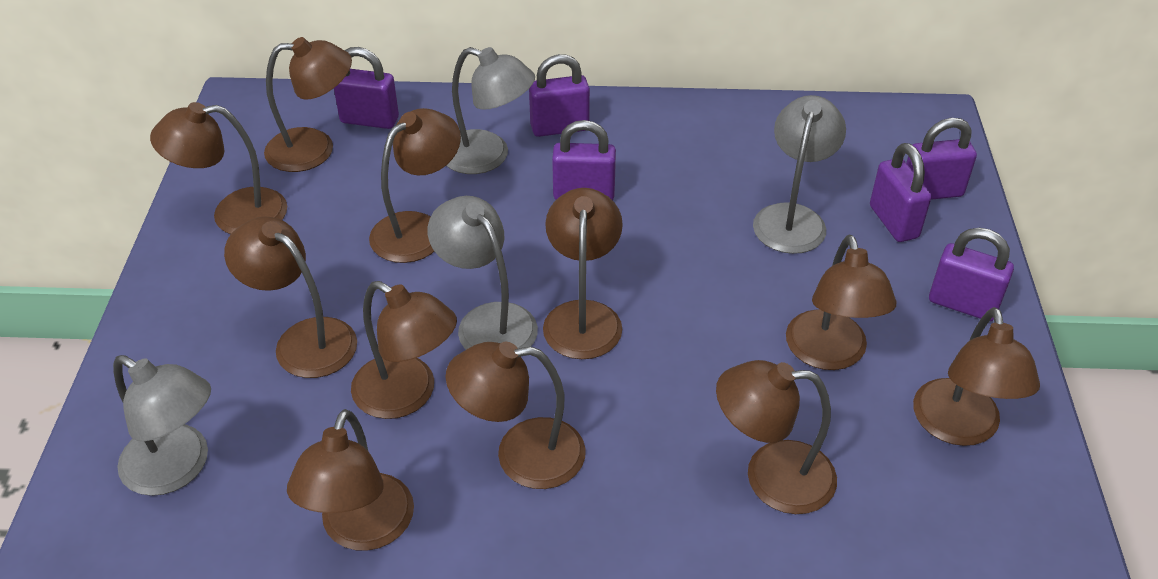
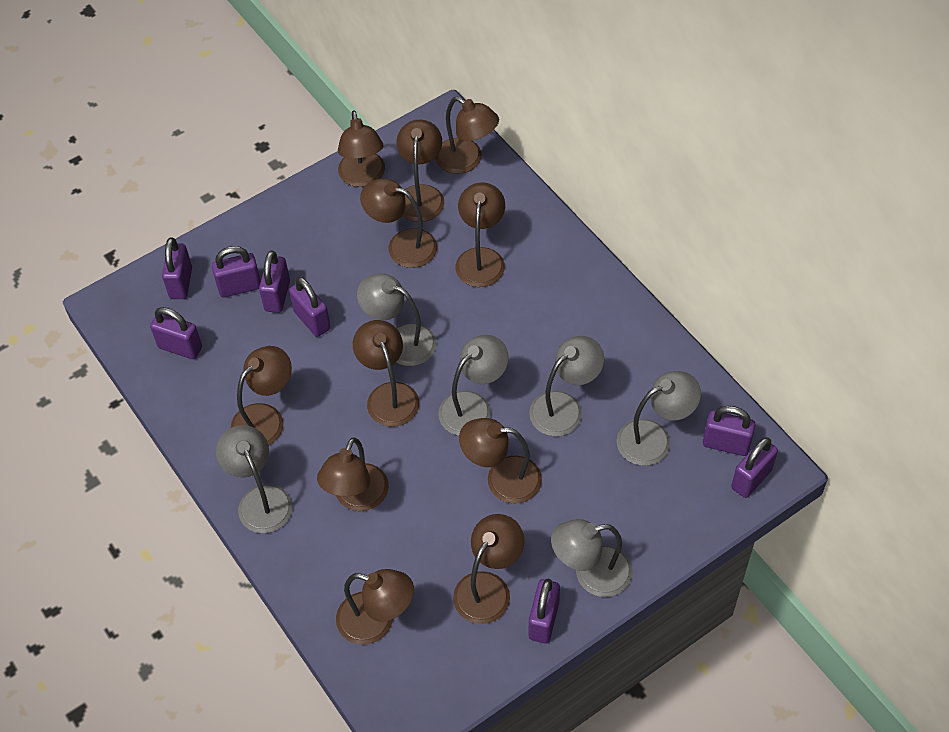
grey lamp: 4 -> 6
purple padlock: 6 -> 8

